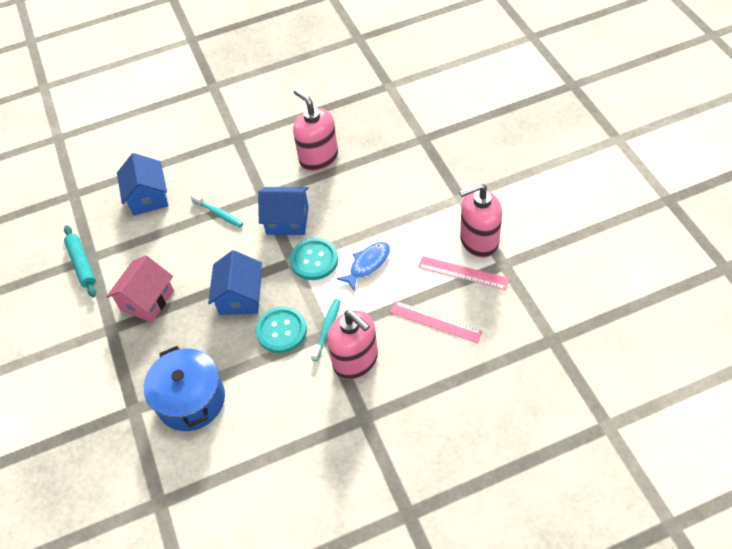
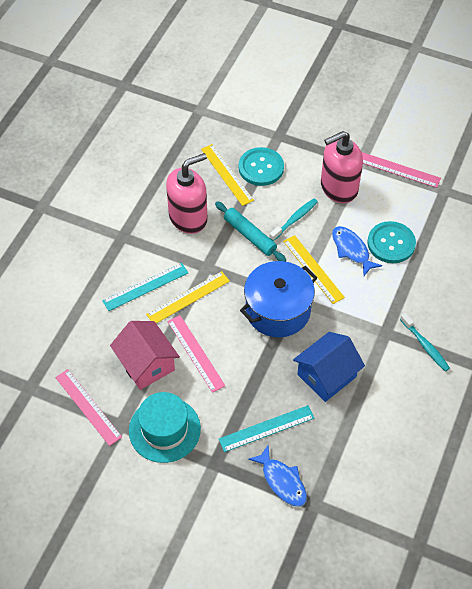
blue fish: 1 -> 2
blue house: 3 -> 1
pink ruler: 2 -> 3
pink soap dispenser: 3 -> 2
turquoise hat: 0 -> 1
turquoise ruler: 0 -> 2
yellow ruler: 0 -> 3

